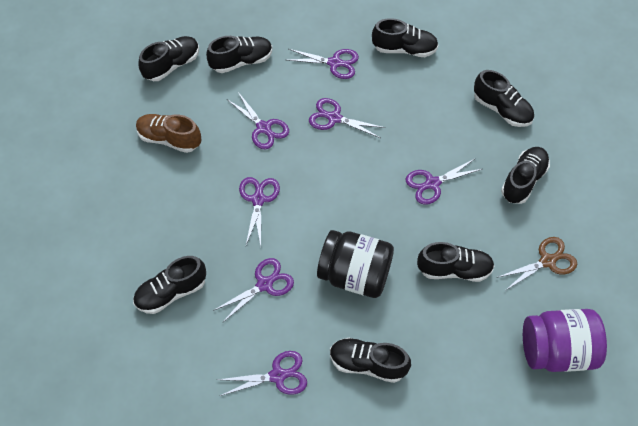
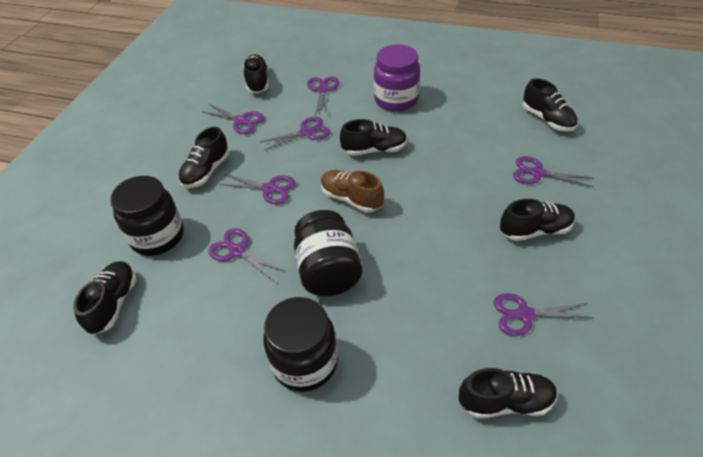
black jar: 1 -> 3
black shoe: 8 -> 7
brown scissors: 1 -> 0

